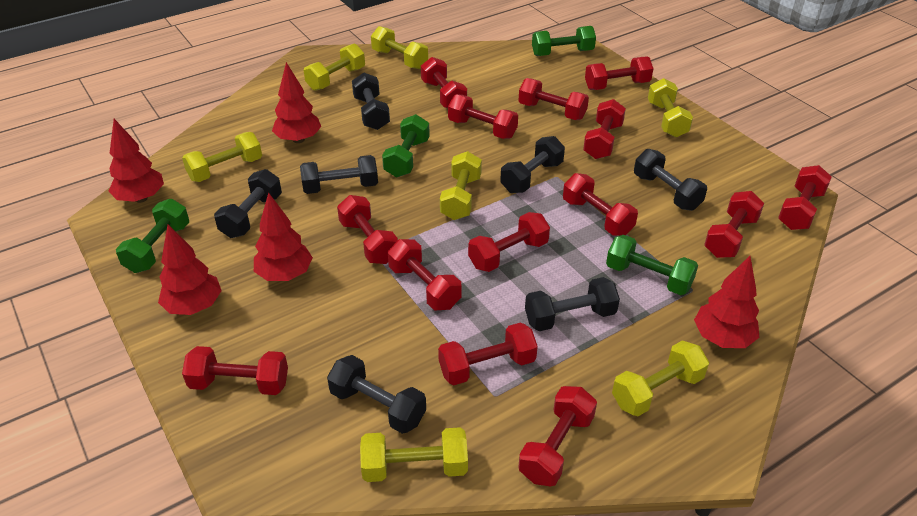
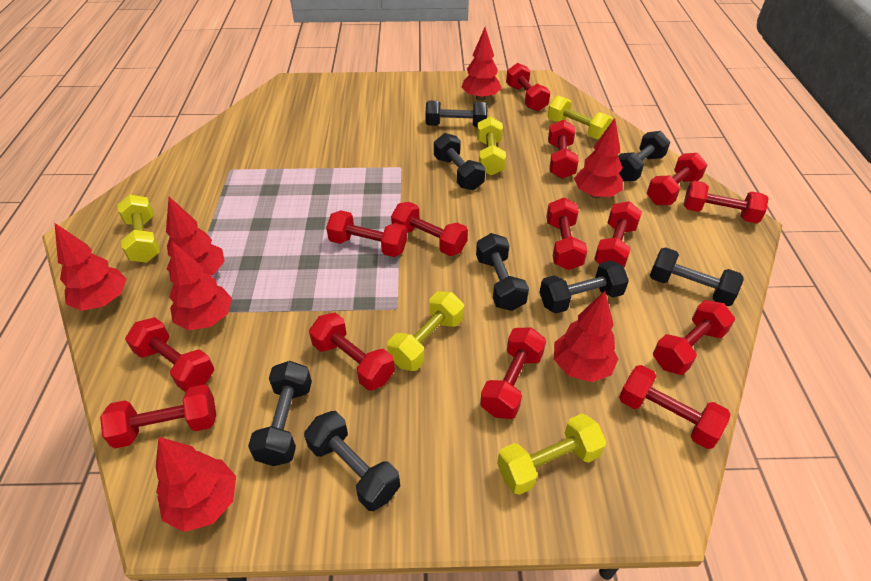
black dumbbell: 7 -> 8
green dumbbell: 4 -> 0
red tree: 5 -> 7
yellow dumbbell: 7 -> 5

